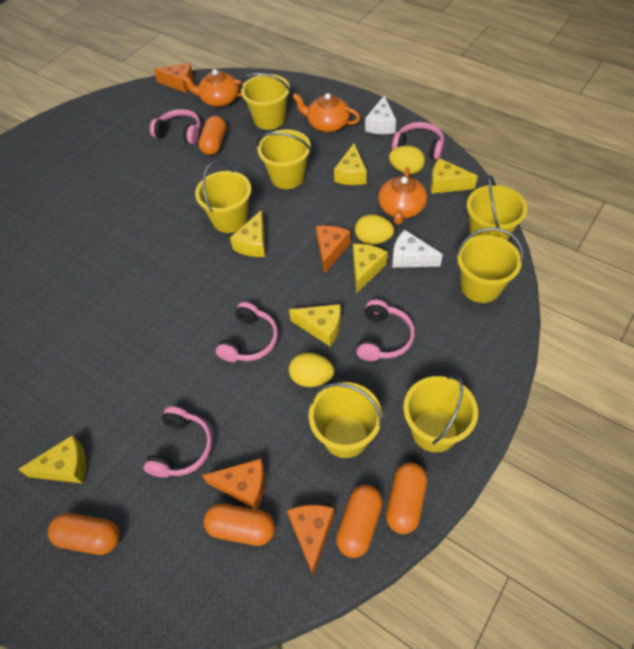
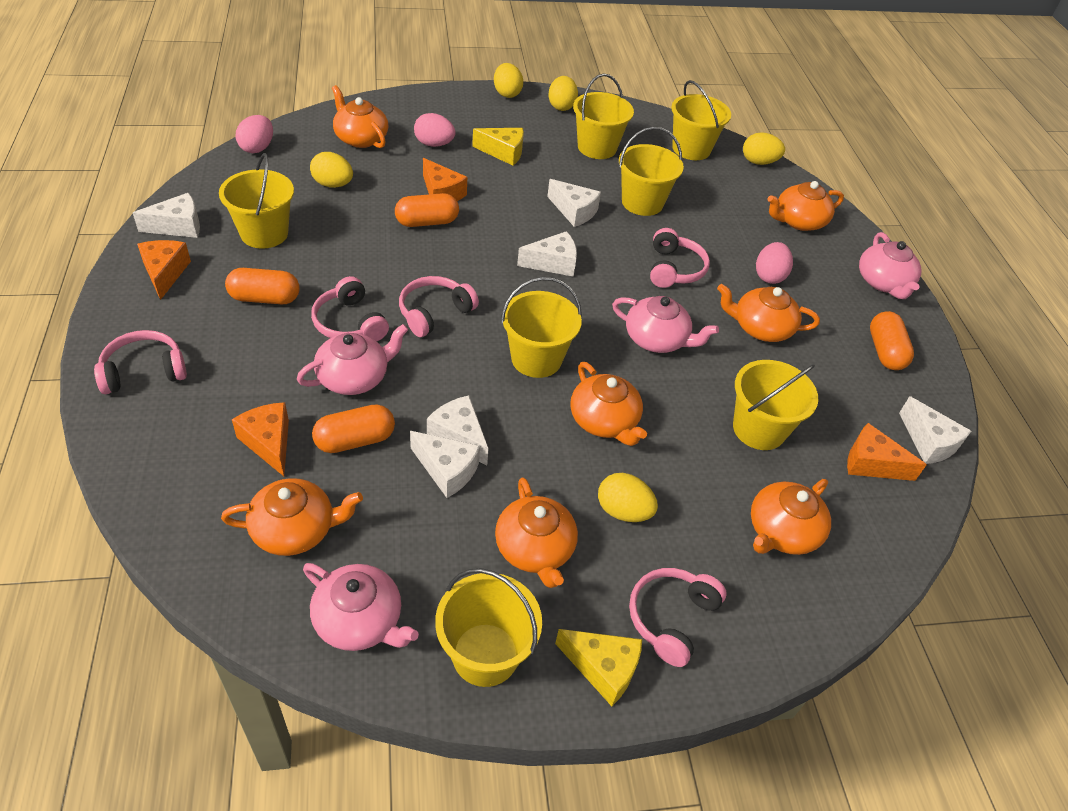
orange capsule: 5 -> 4
orange teapot: 3 -> 7
pink egg: 0 -> 3
pink teapot: 0 -> 4
white cheese: 2 -> 6
yellow cheese: 6 -> 2
yellow egg: 3 -> 5

